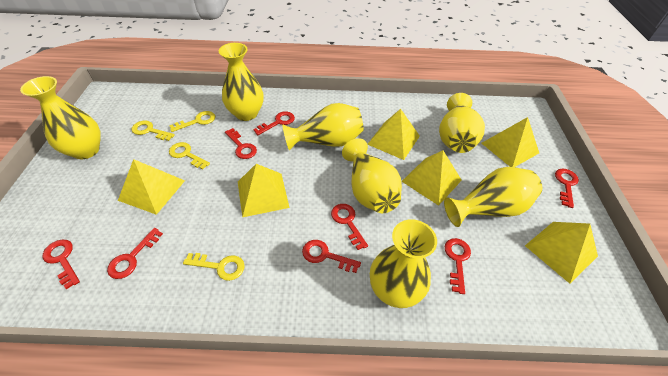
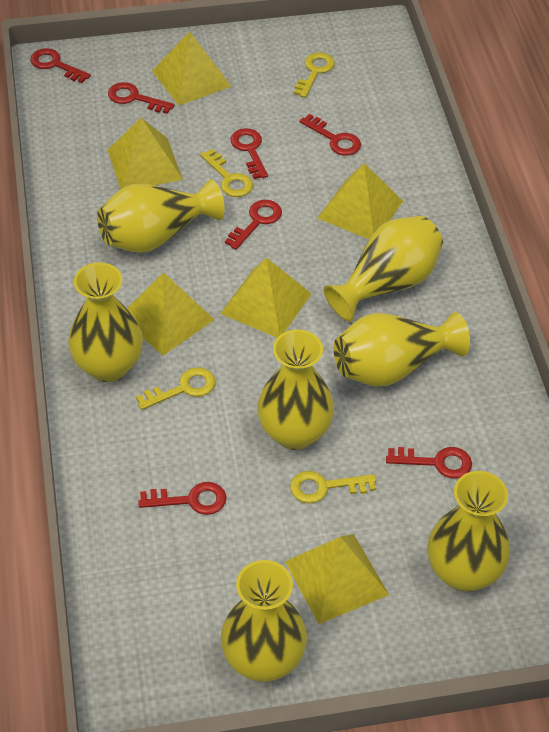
red key: 8 -> 7

